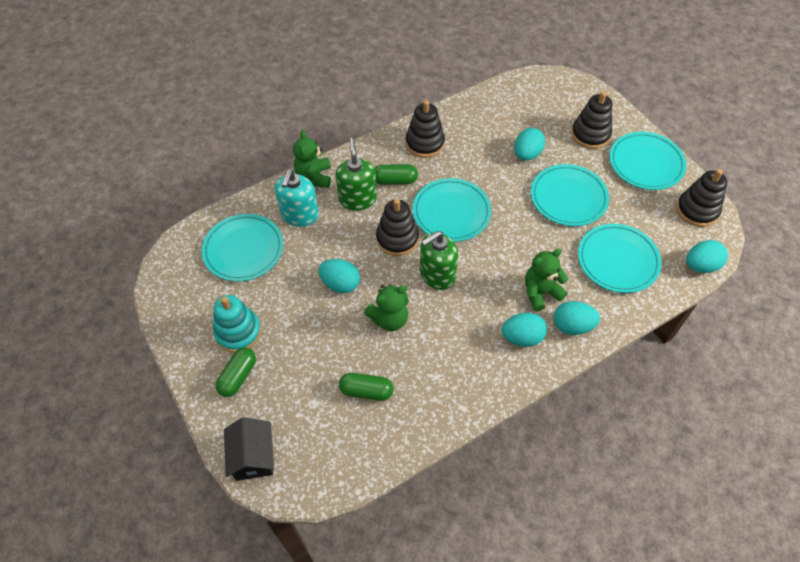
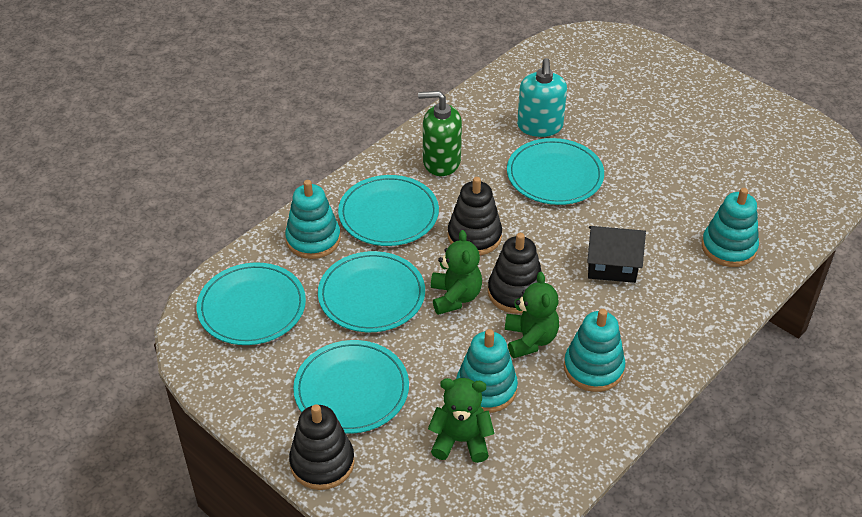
black stacking toy: 4 -> 3
green capsule: 3 -> 0
green soap dispenser: 2 -> 1
turquoise egg: 5 -> 0
turquoise stacking toy: 1 -> 4

